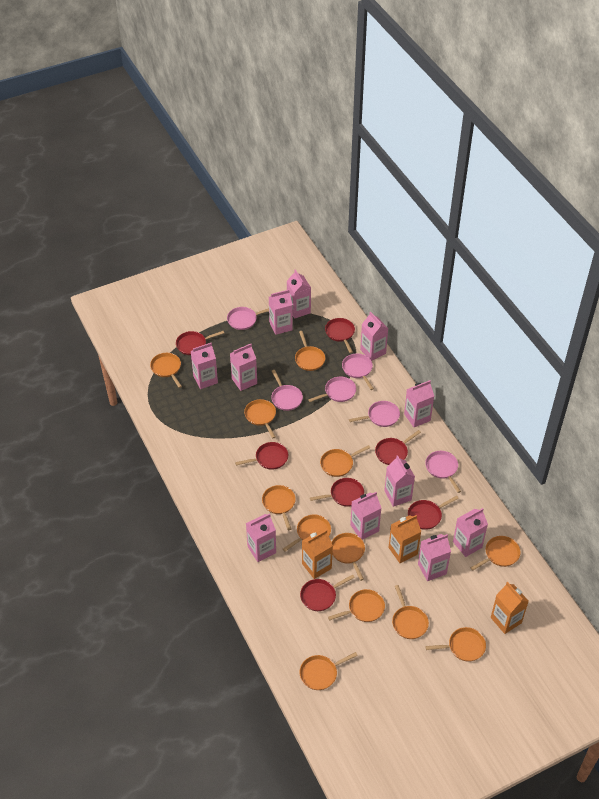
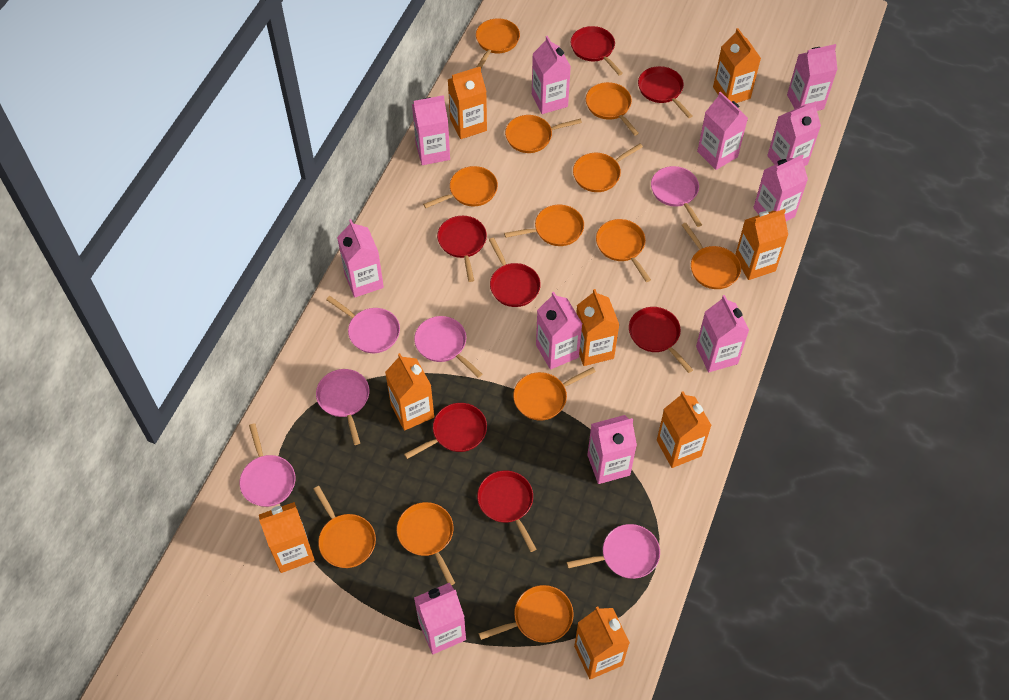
orange carton: 3 -> 8

